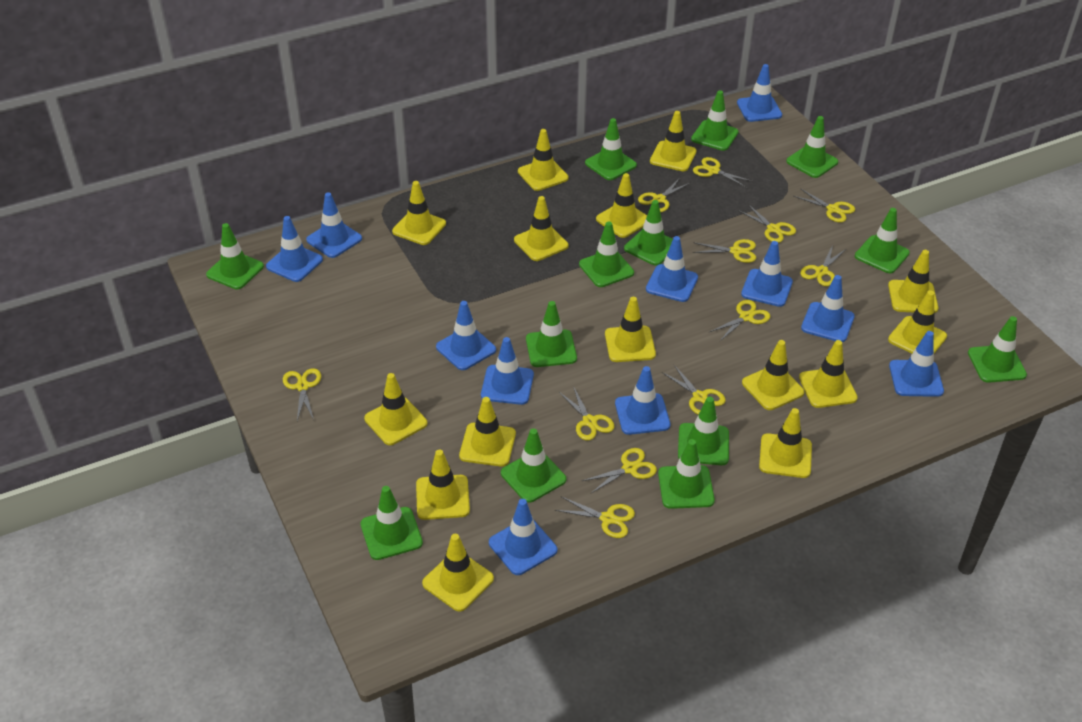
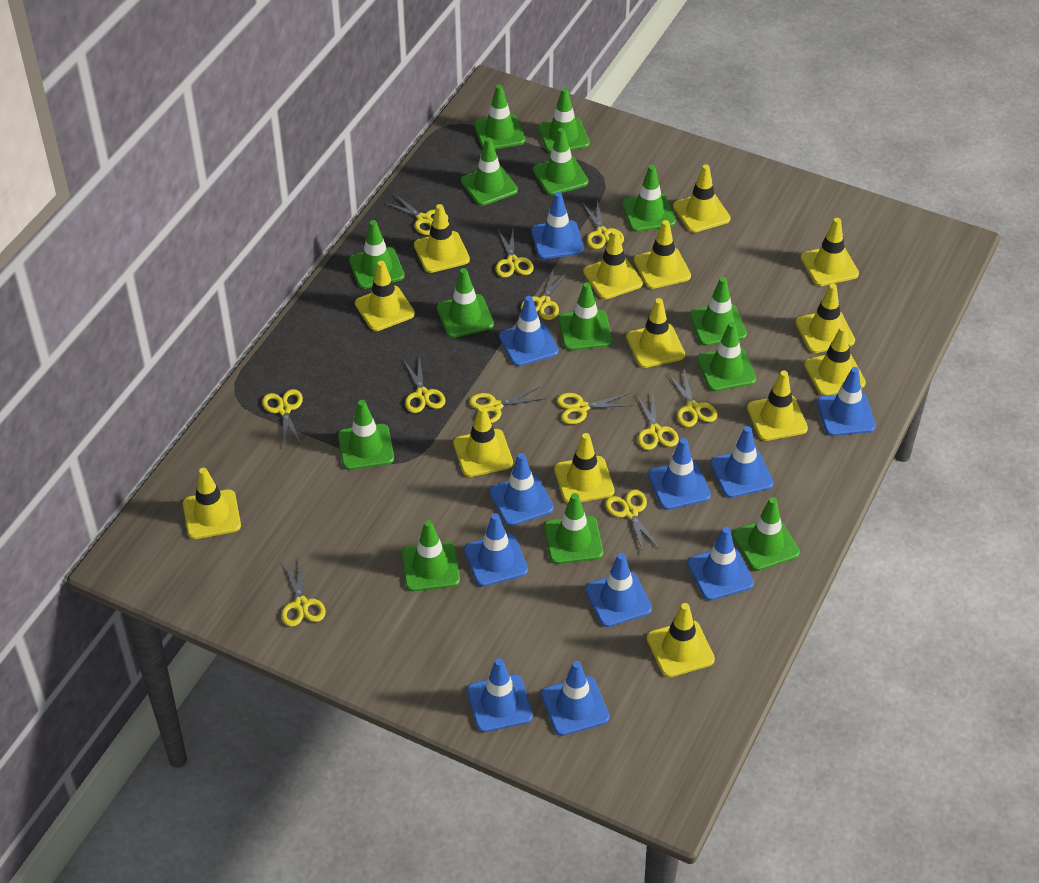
green traffic cone: 13 -> 14
yellow traffic cone: 15 -> 14

